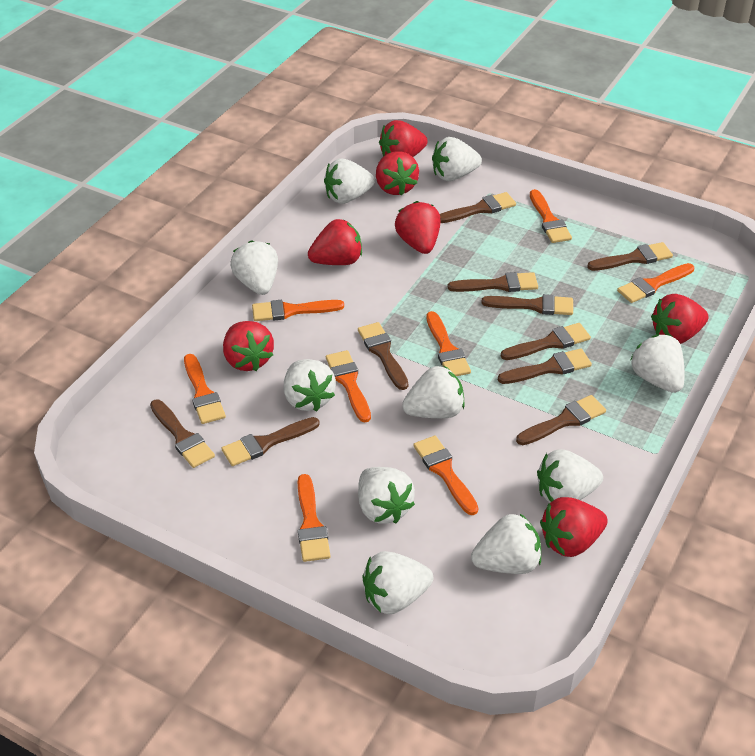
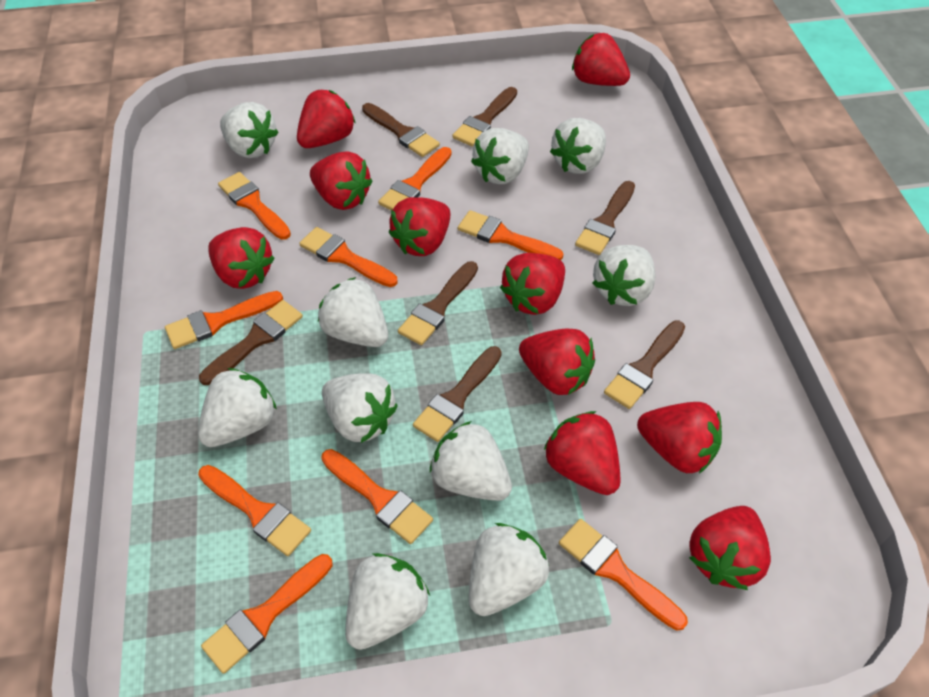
brown brush: 10 -> 7
orange brush: 8 -> 9
red strawberry: 7 -> 10

